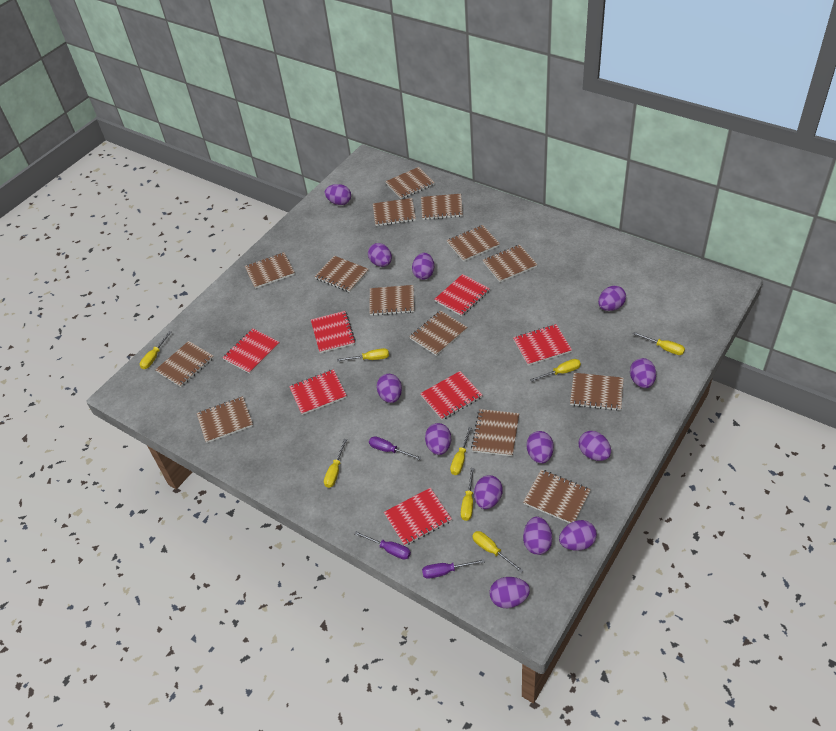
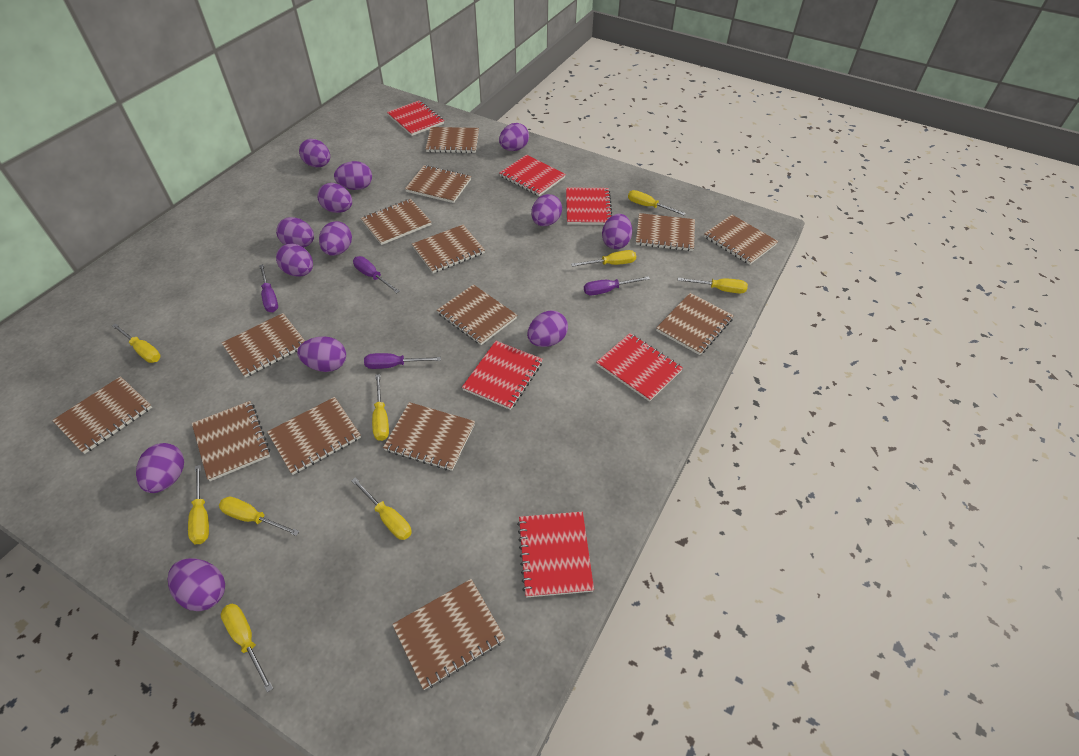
purple screwdriver: 3 -> 4
red notebook: 7 -> 6
yellow screwdriver: 8 -> 9

